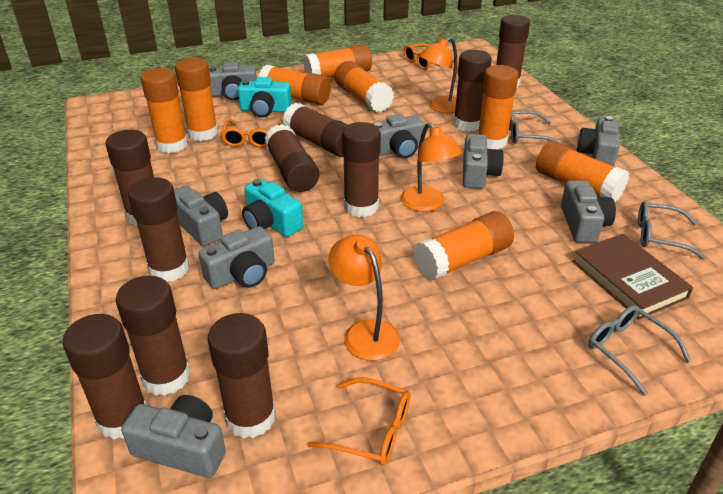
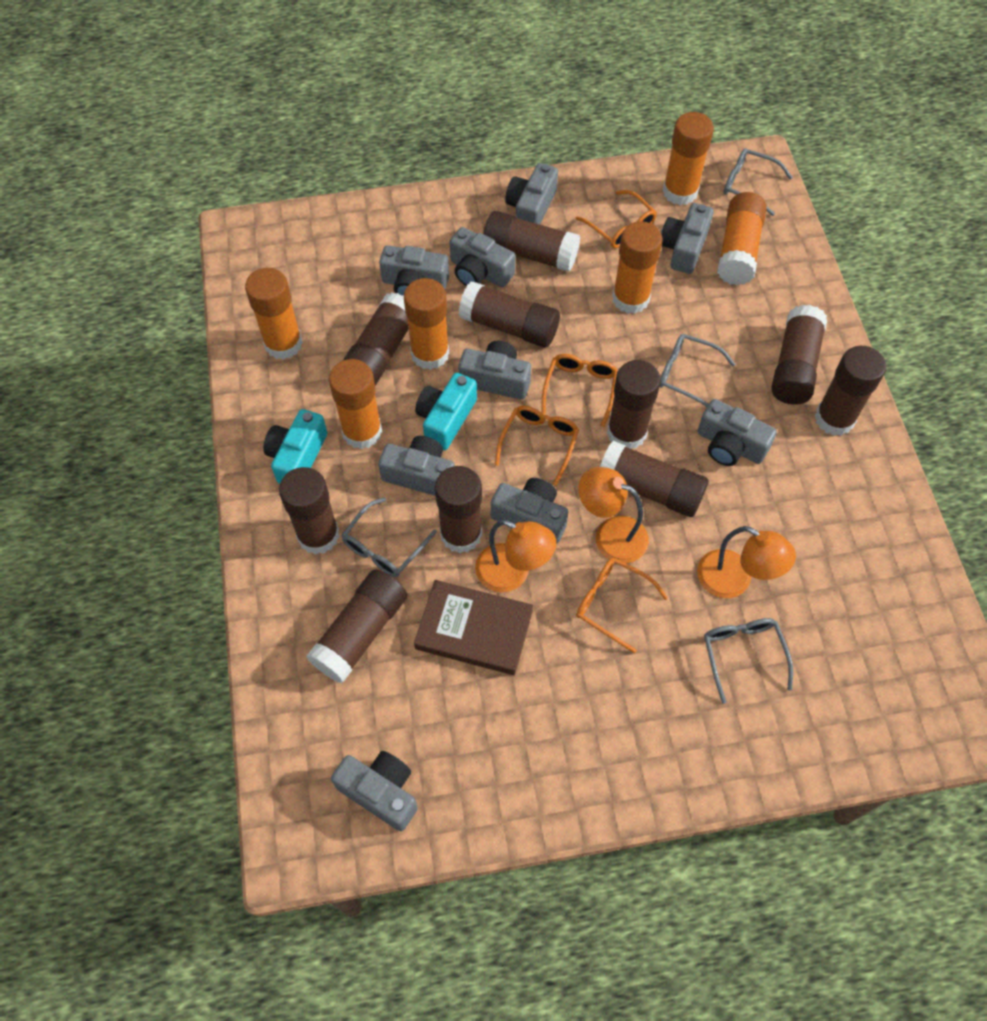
grey camera: 8 -> 9
grey glasses: 3 -> 4
orange glasses: 3 -> 4
orange glue stick: 8 -> 6

